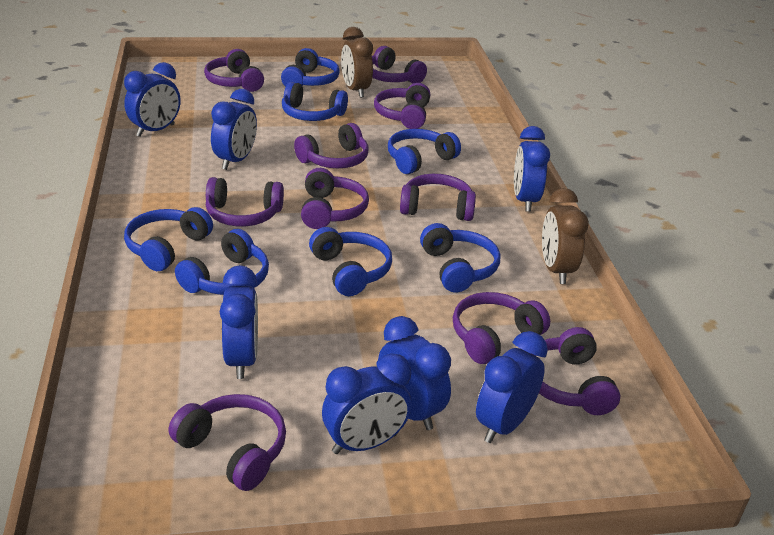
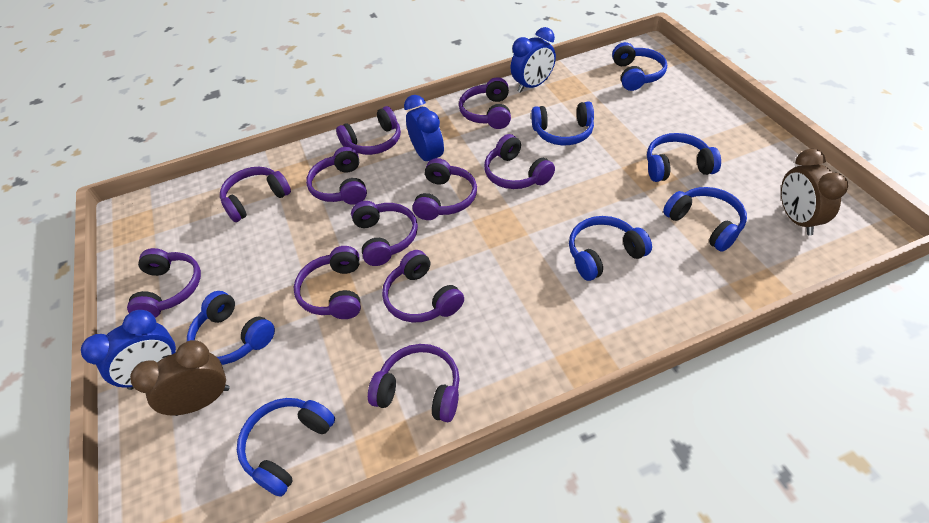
blue clock: 7 -> 3
purple headphones: 10 -> 11

